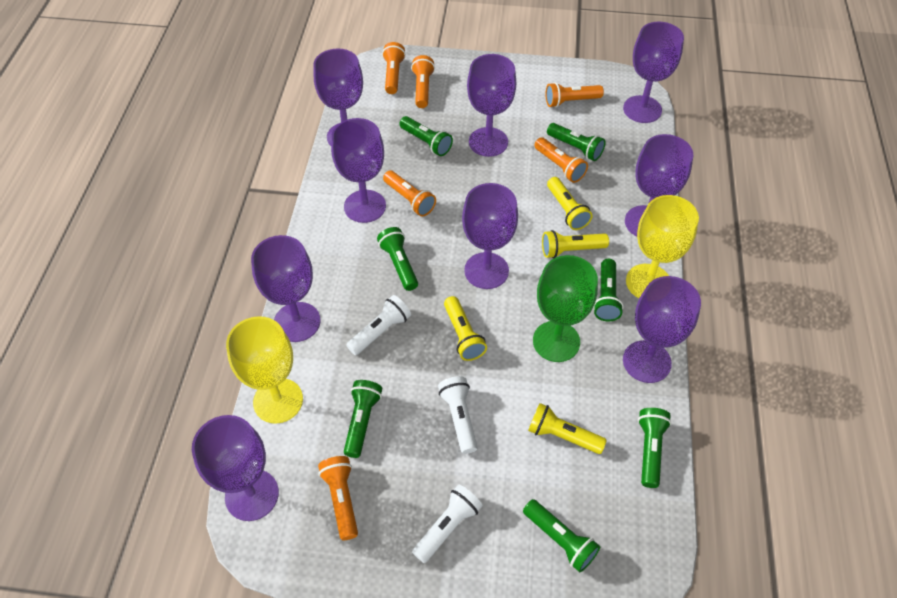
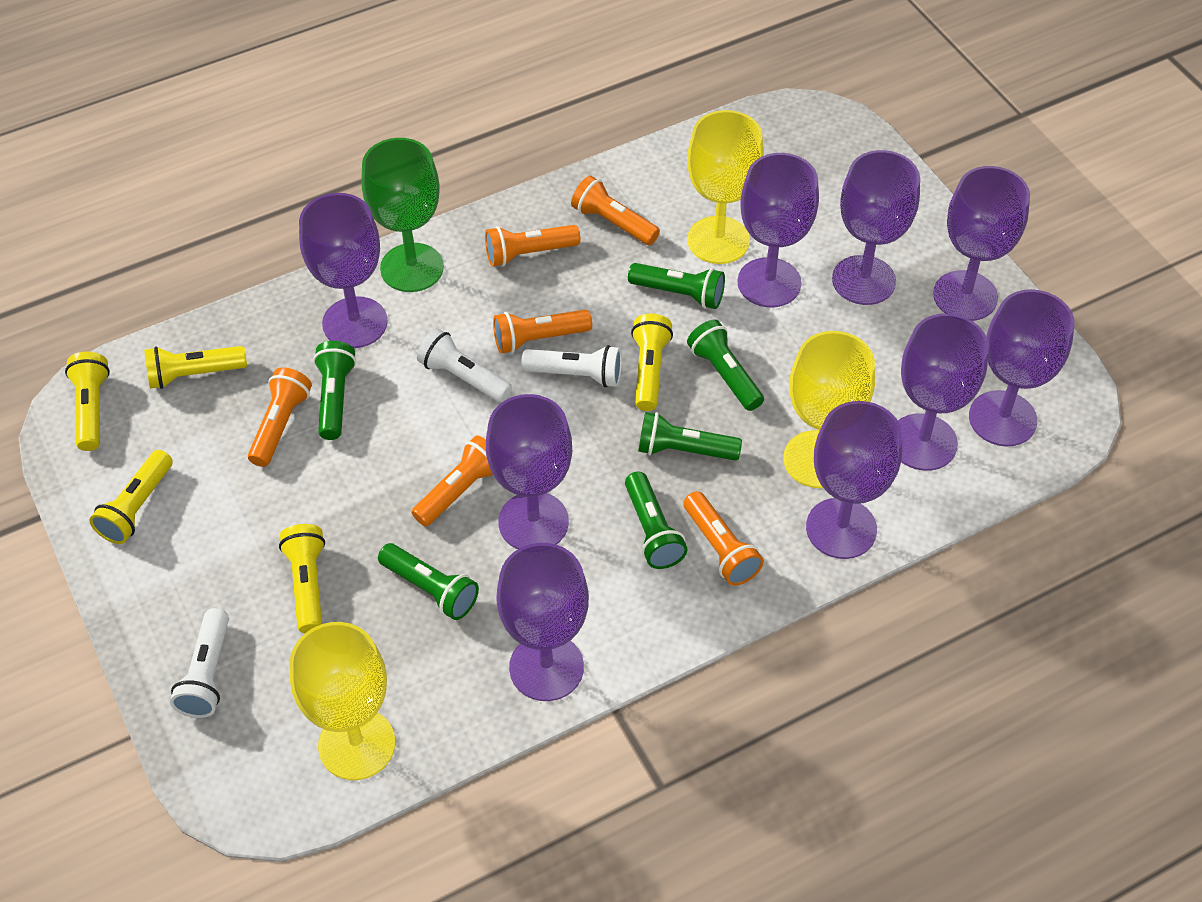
green flashlight: 7 -> 6
yellow flashlight: 4 -> 5
yellow goblet: 2 -> 3

